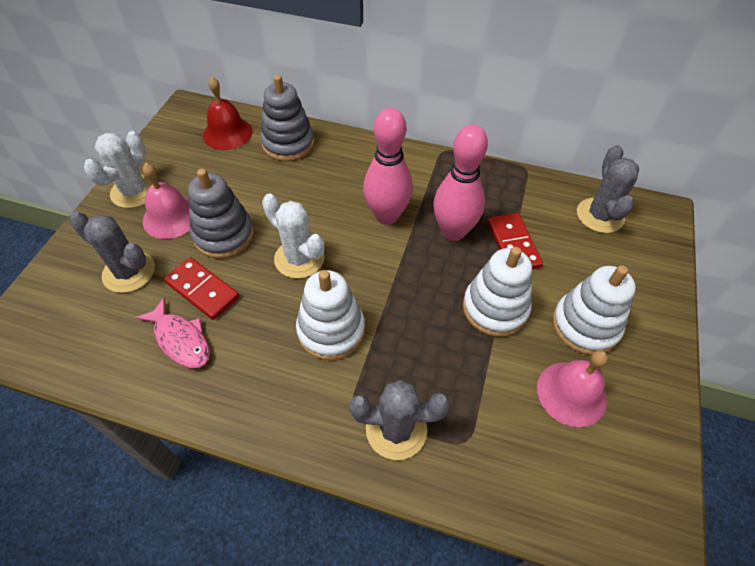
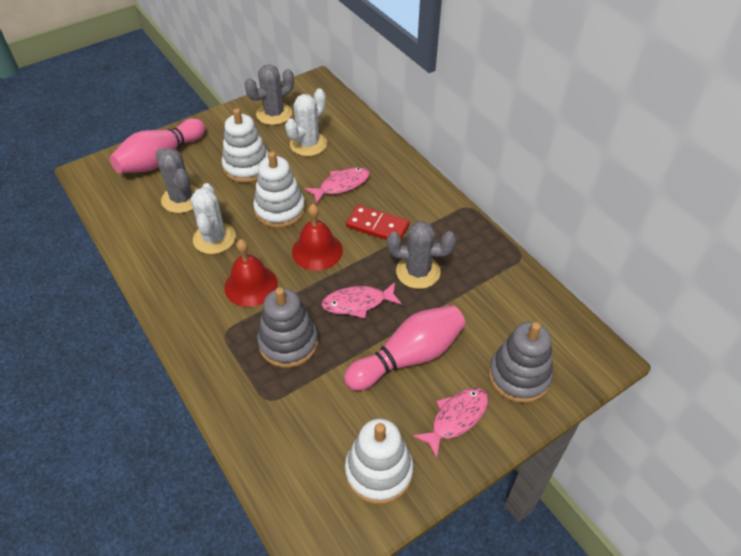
pink bell: 2 -> 0
pink fish: 1 -> 3
red bell: 1 -> 2
red domino: 2 -> 1

